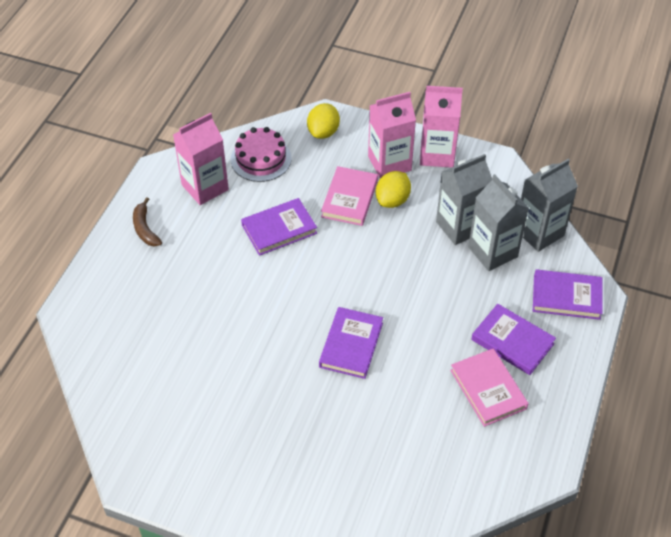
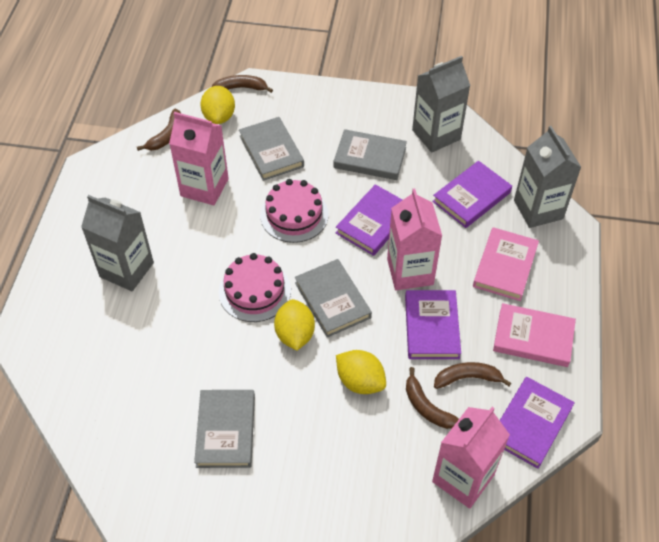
brown banana: 1 -> 4
grey book: 0 -> 4
pink cake: 1 -> 2
yellow lemon: 2 -> 3

